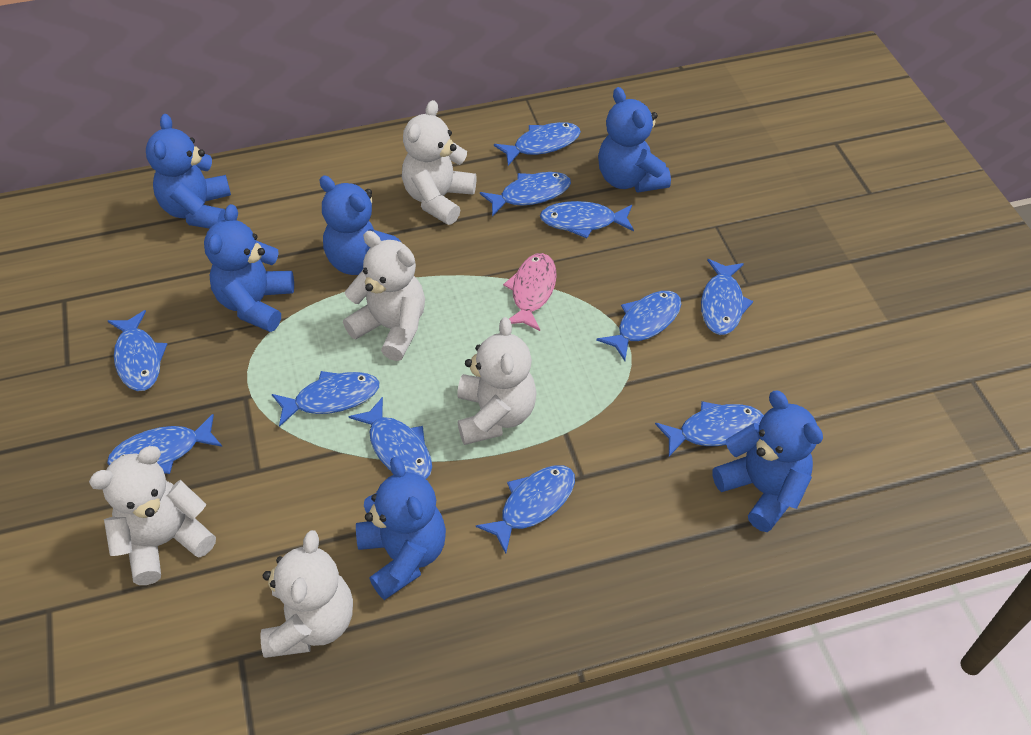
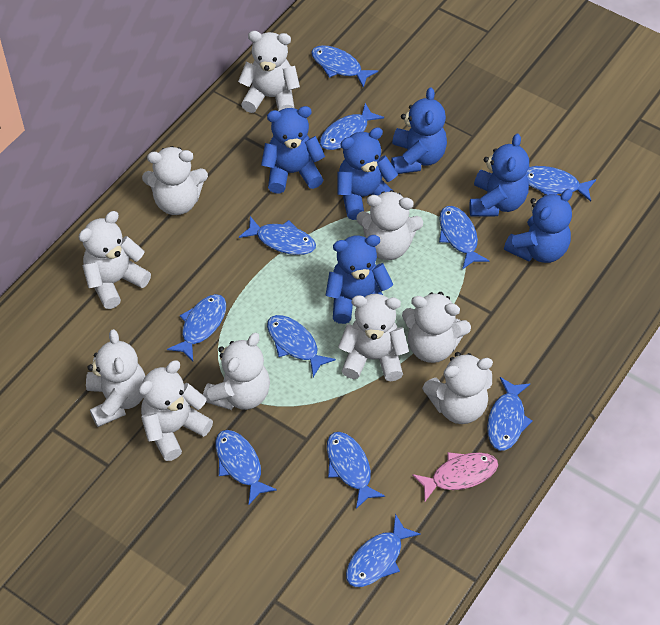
white teddy bear: 5 -> 10

